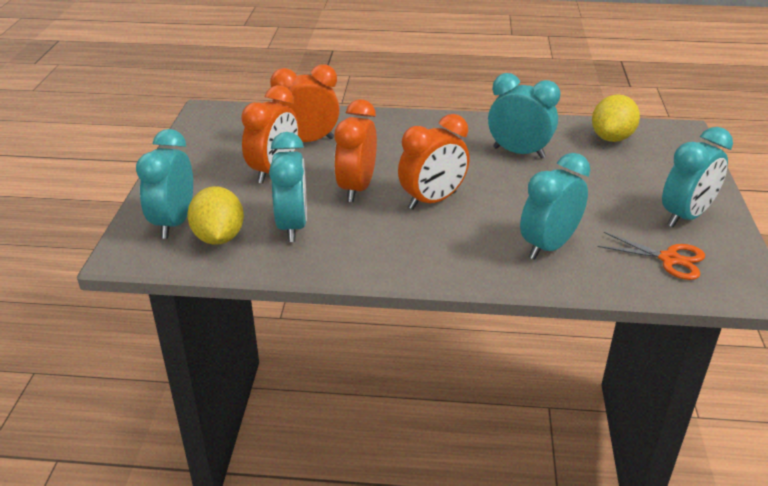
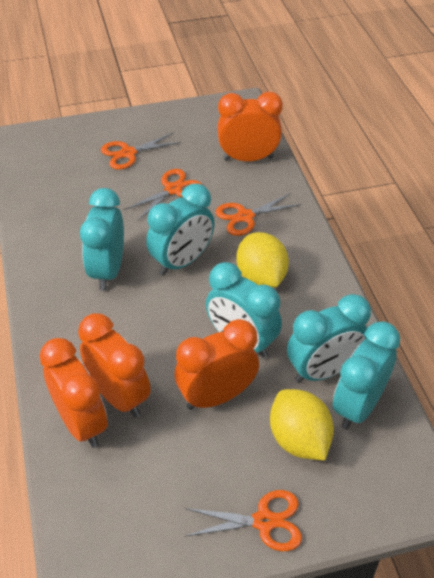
orange scissors: 1 -> 4

